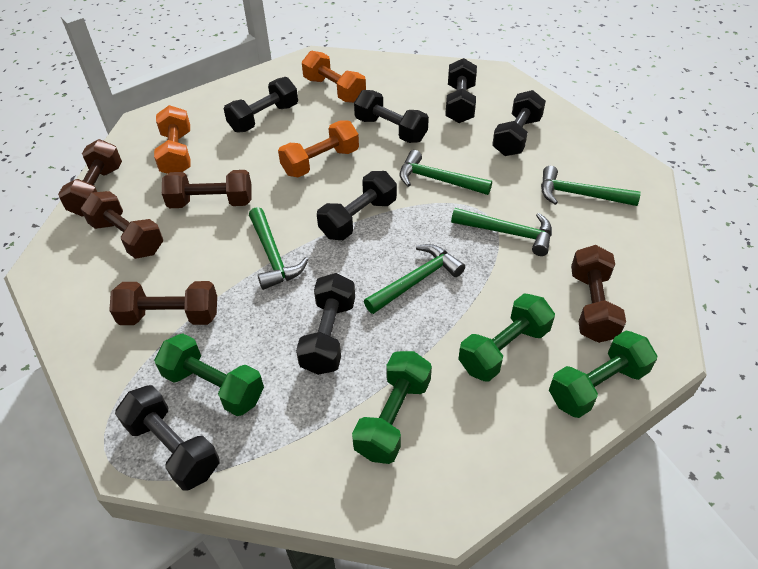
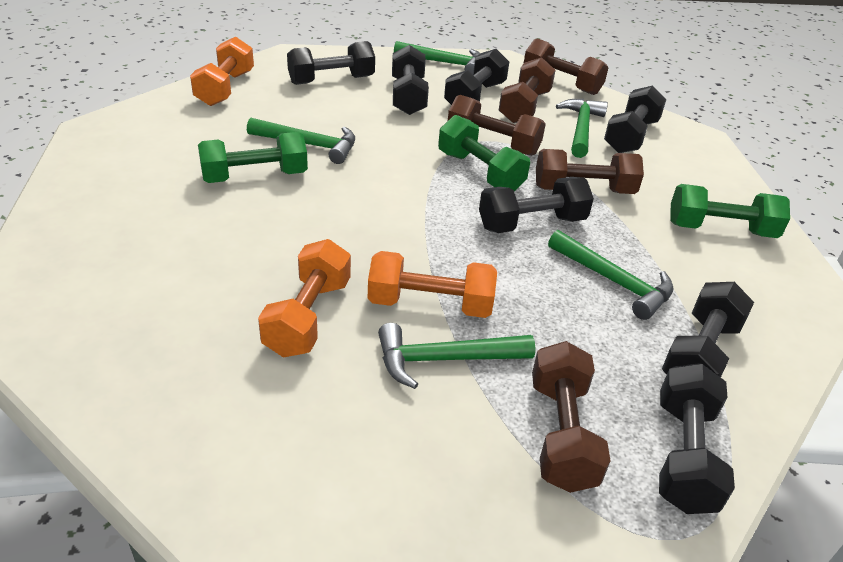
green dumbbell: 4 -> 3

